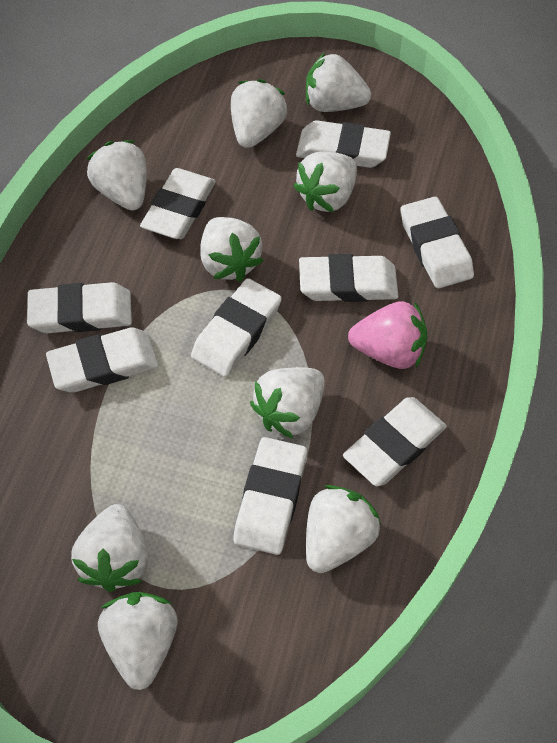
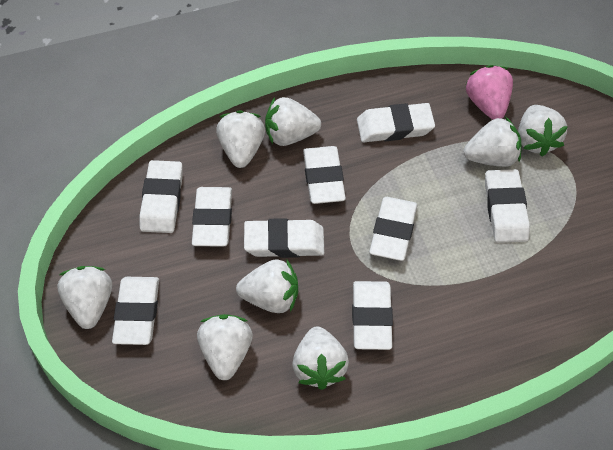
white strawberry: 9 -> 8

